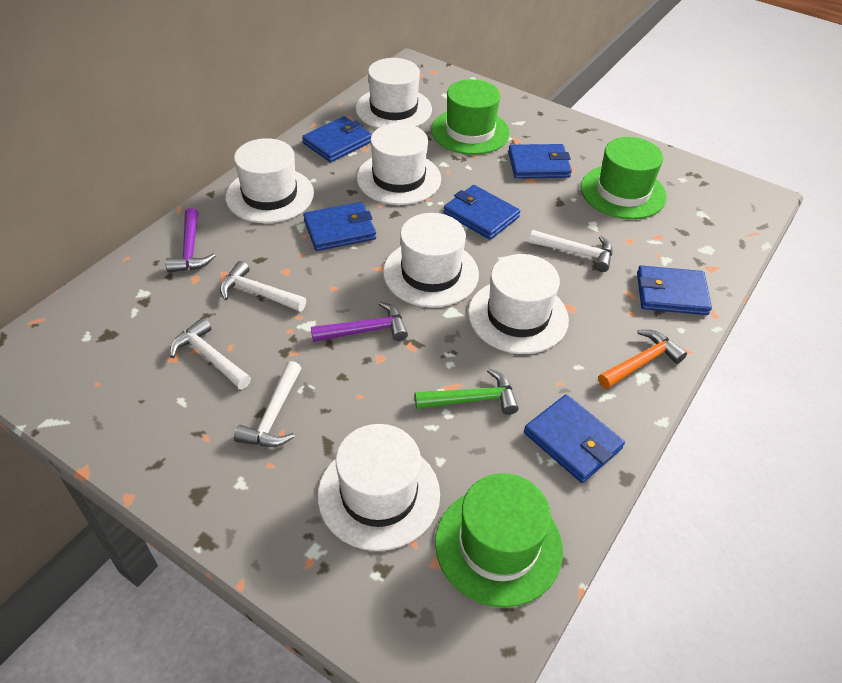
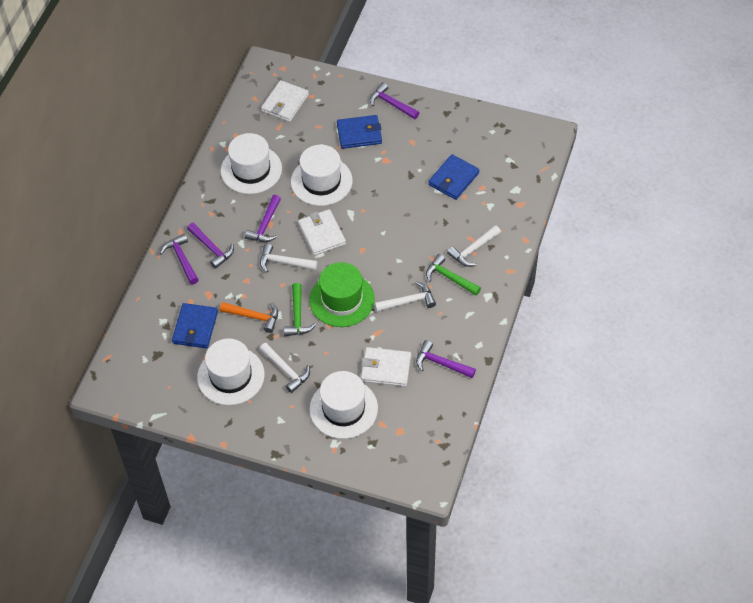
blue wallet: 6 -> 3
green hammer: 1 -> 2
green hat: 3 -> 1
purple hammer: 2 -> 5
white hat: 6 -> 4
white wallet: 0 -> 3

